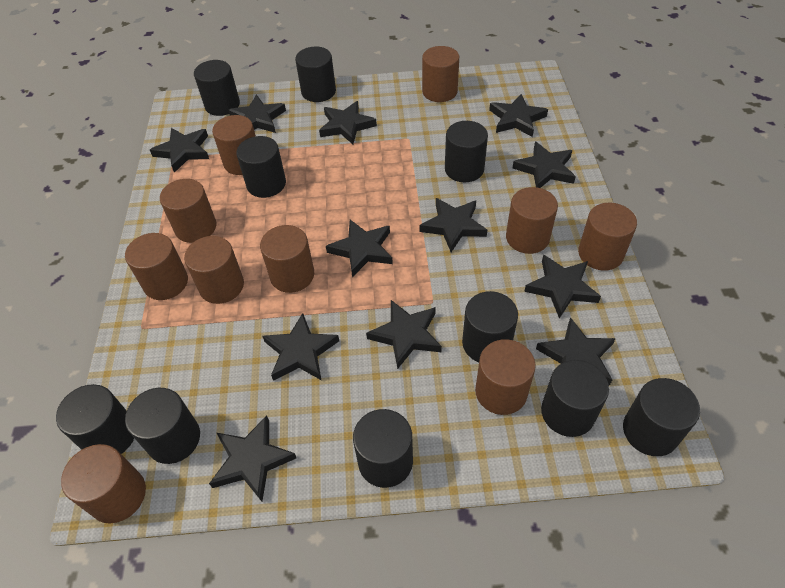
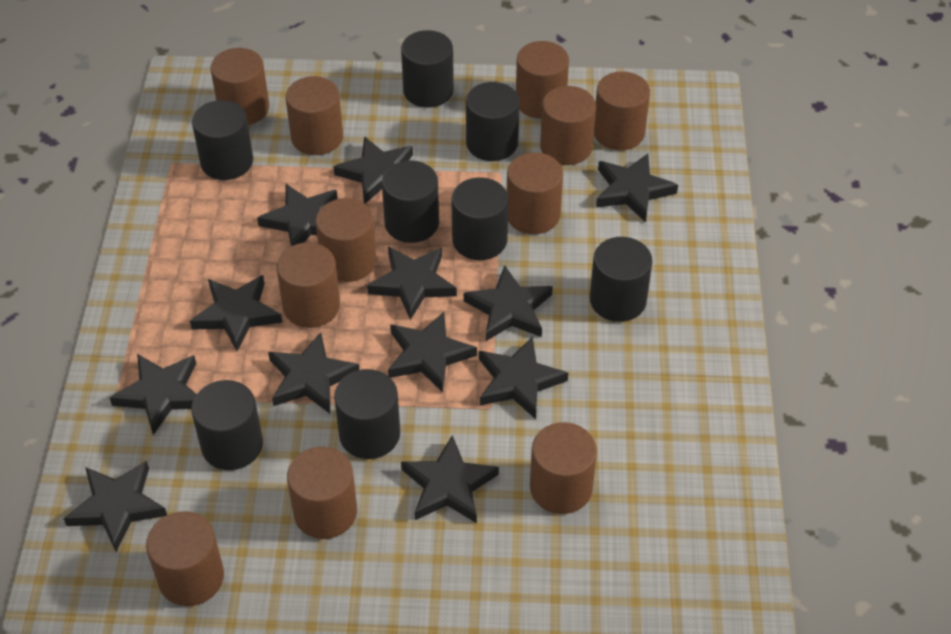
black cylinder: 10 -> 8
brown cylinder: 10 -> 11

